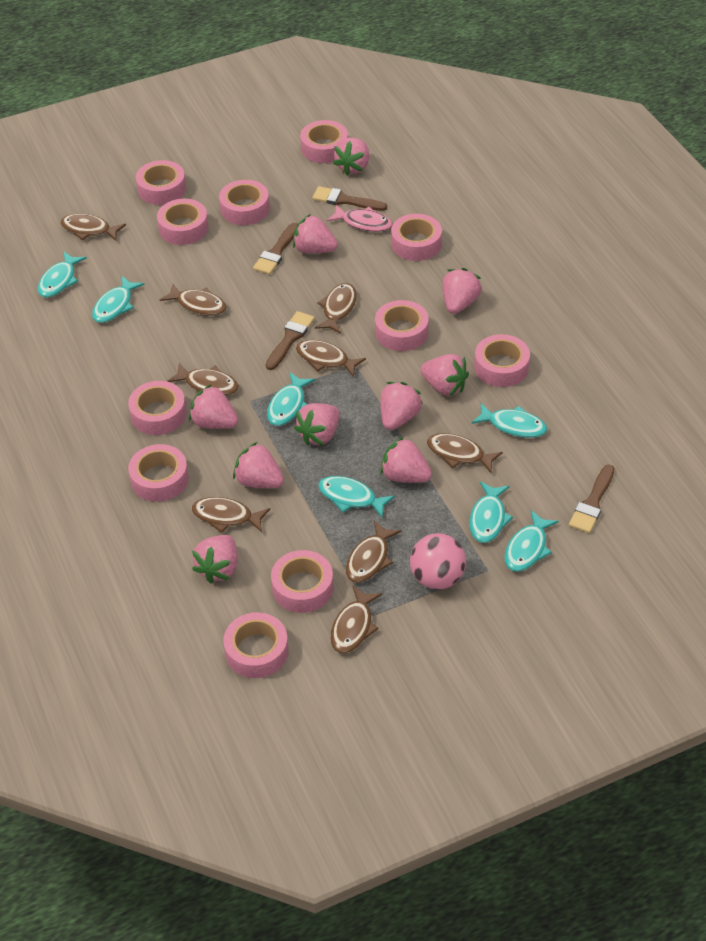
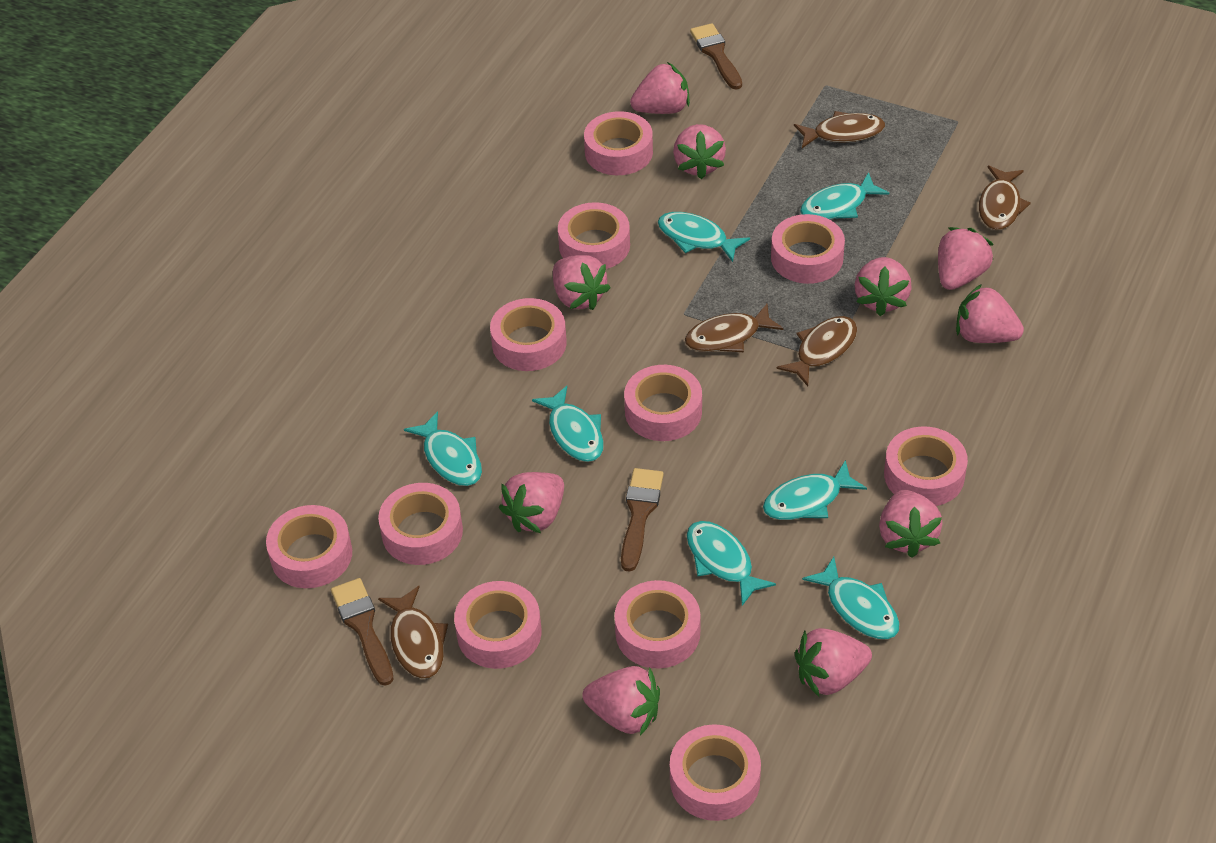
brown brush: 4 -> 3
brown fish: 9 -> 5
pink ball: 1 -> 0
pink fish: 1 -> 0

